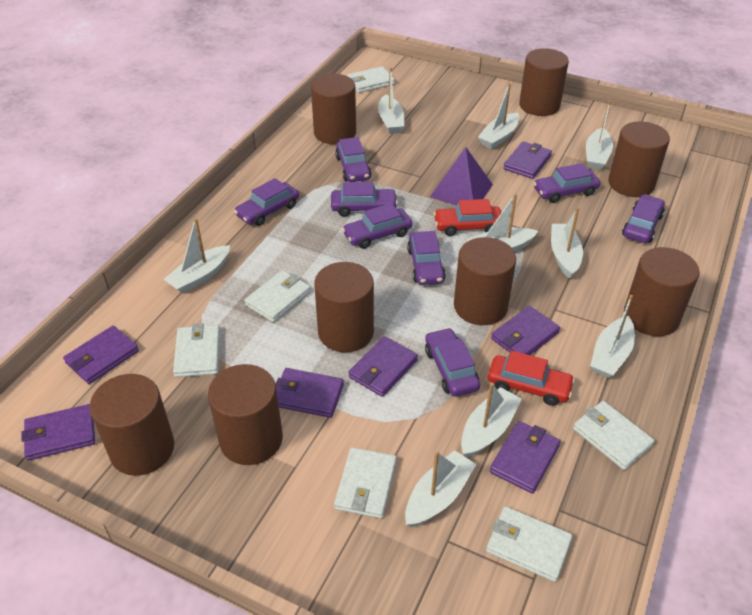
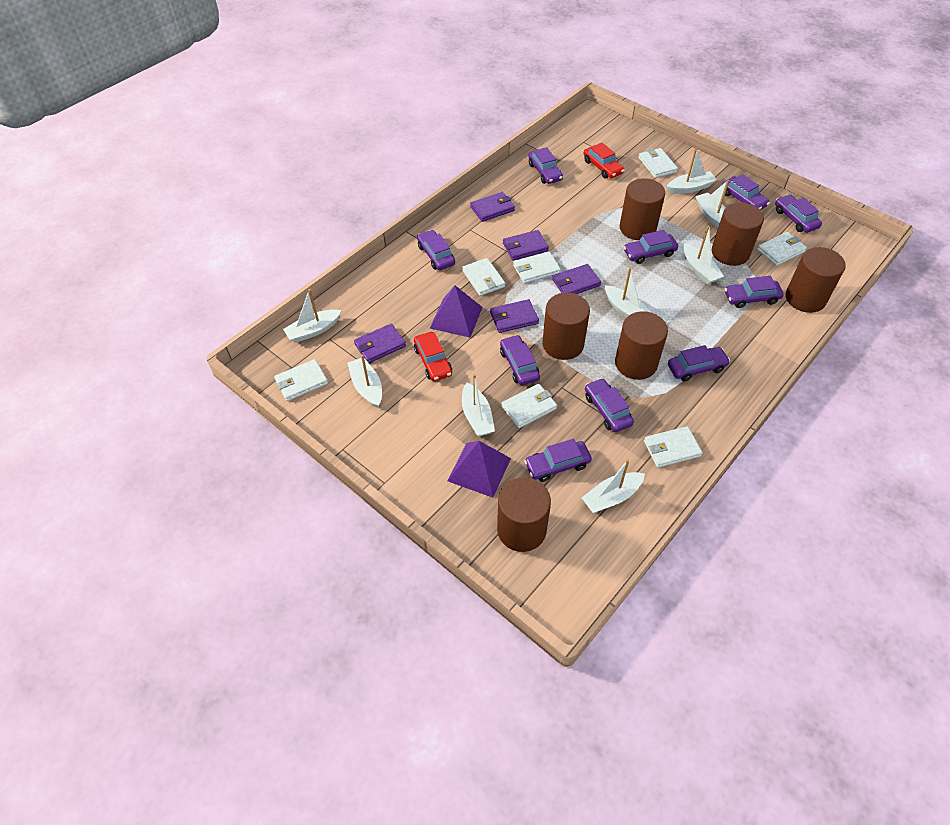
brown cylinder: 8 -> 6
purple car: 8 -> 10
purple pyramid: 1 -> 2
purple wallet: 7 -> 5
white boat: 9 -> 8
white wallet: 6 -> 7

